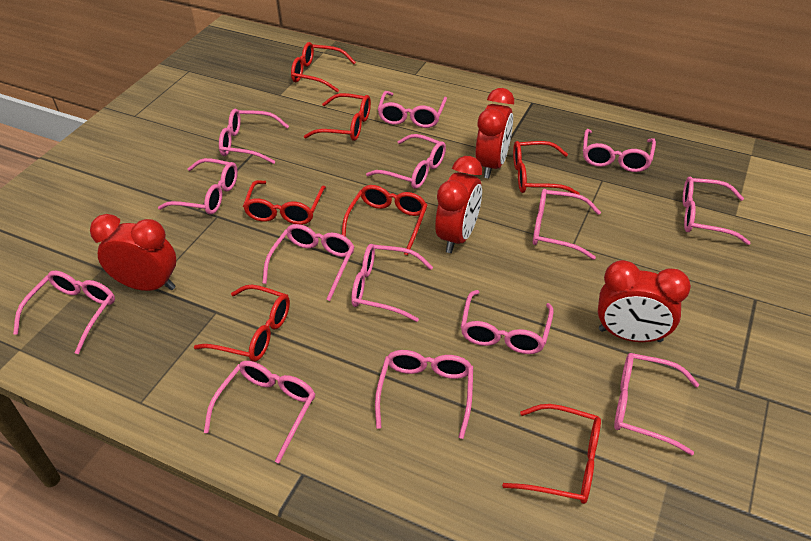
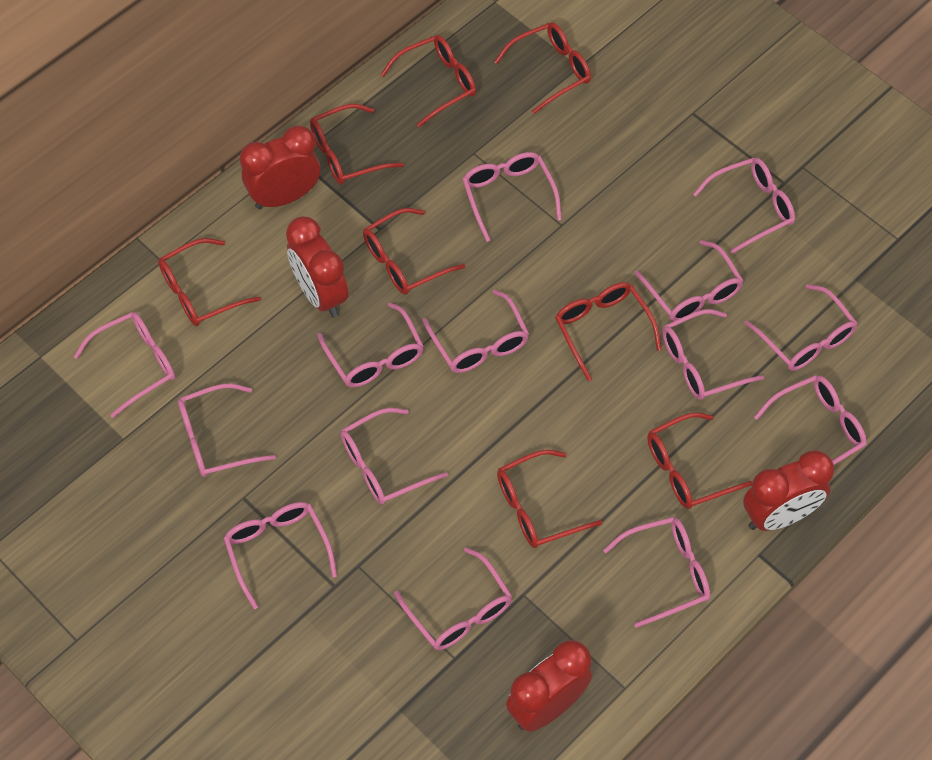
red glasses: 7 -> 8

